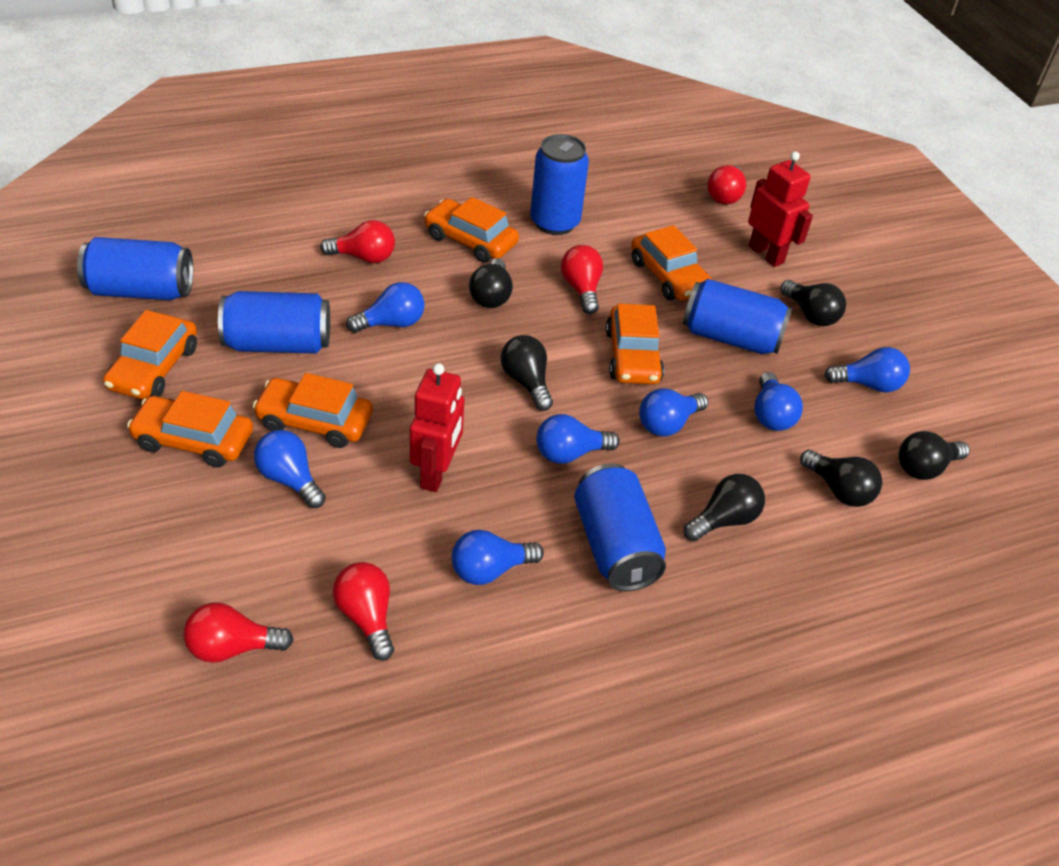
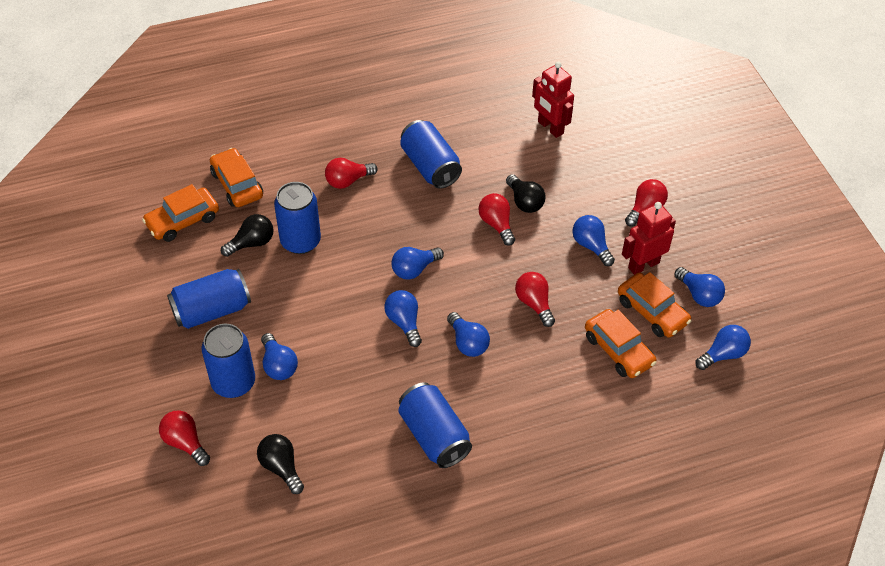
black light bulb: 6 -> 3
orange car: 6 -> 4

